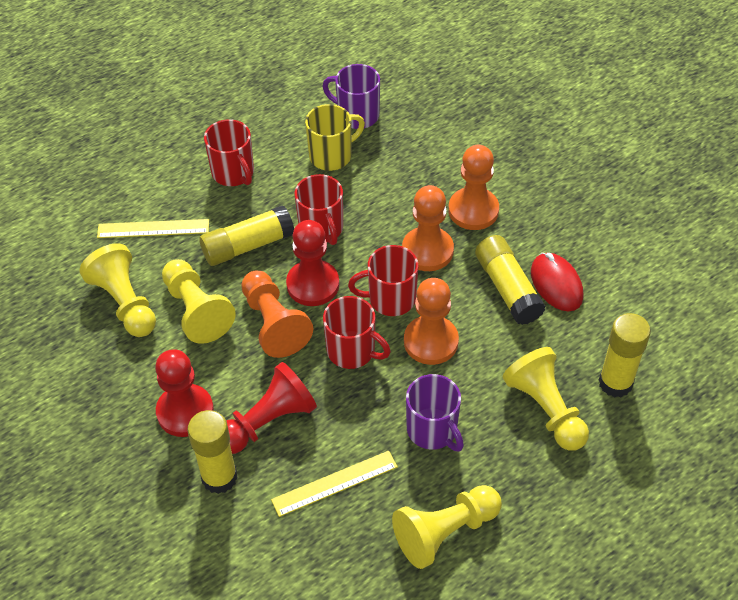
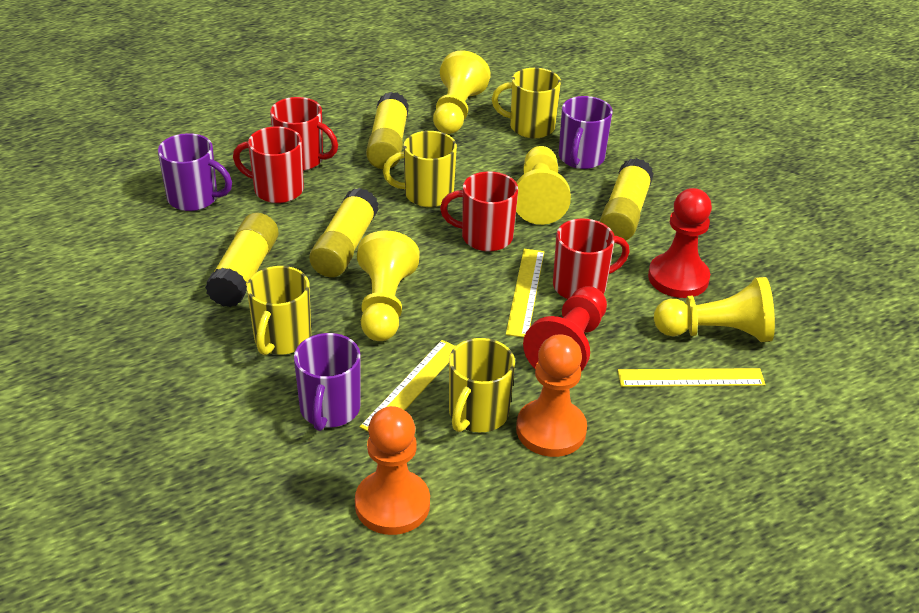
orange pawn: 4 -> 2
purple mug: 2 -> 3
red mouse: 1 -> 0
red pawn: 3 -> 2
yellow mug: 1 -> 4
yellow ruler: 2 -> 3

